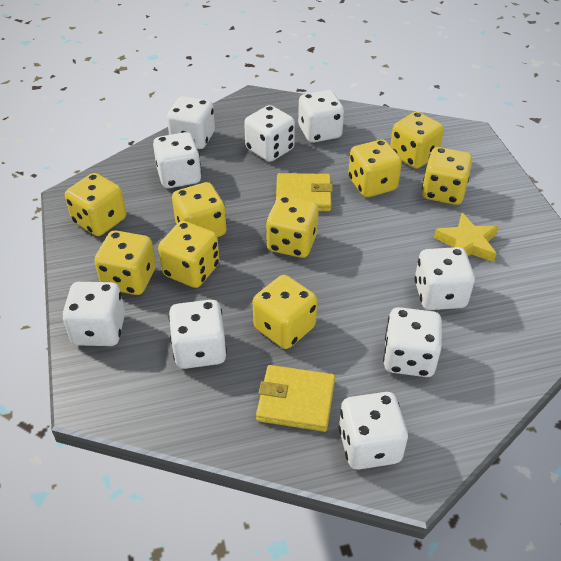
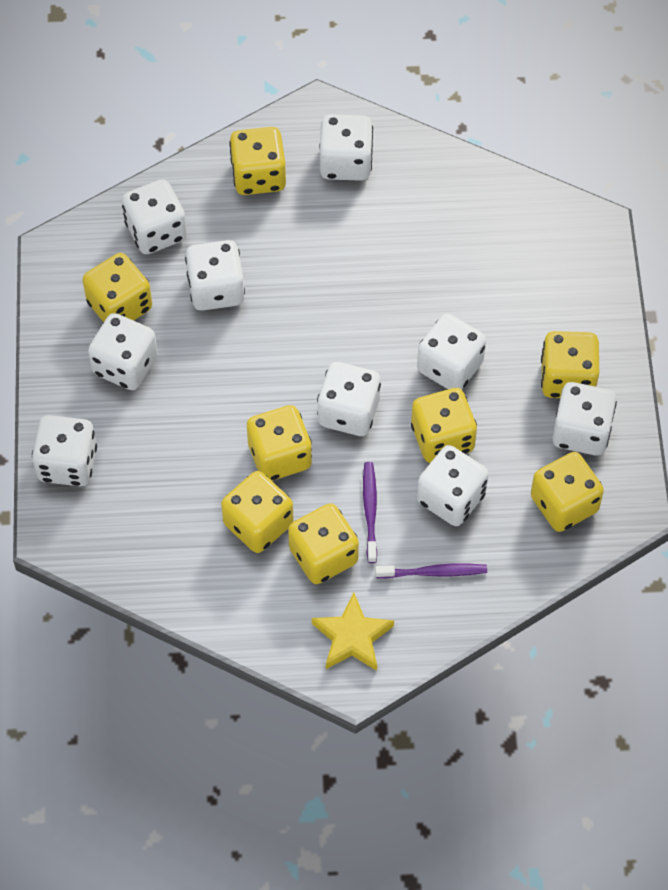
purple toothbrush: 0 -> 2
yellow dice: 9 -> 8
yellow wallet: 2 -> 0

